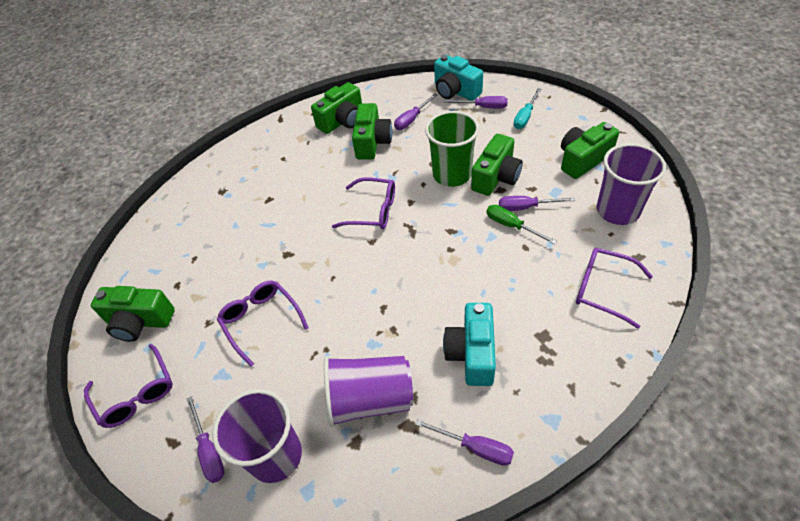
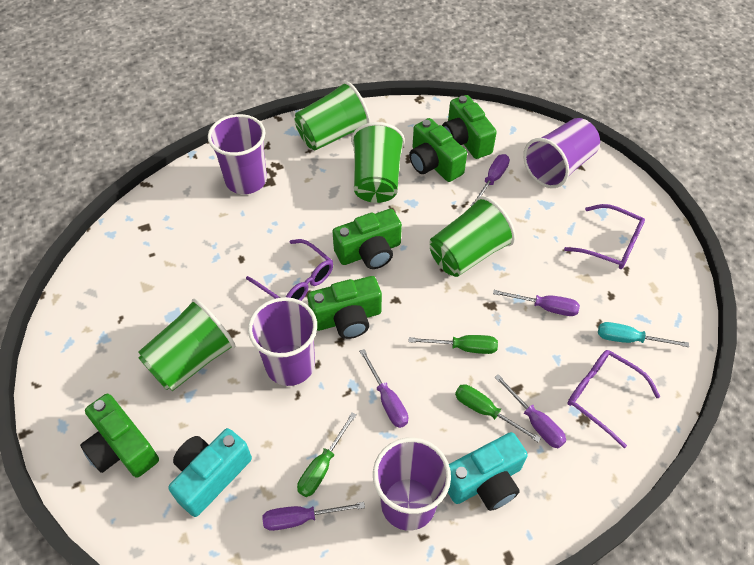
green cup: 1 -> 4
green screwdriver: 1 -> 3
purple cup: 3 -> 4
purple glasses: 4 -> 3

